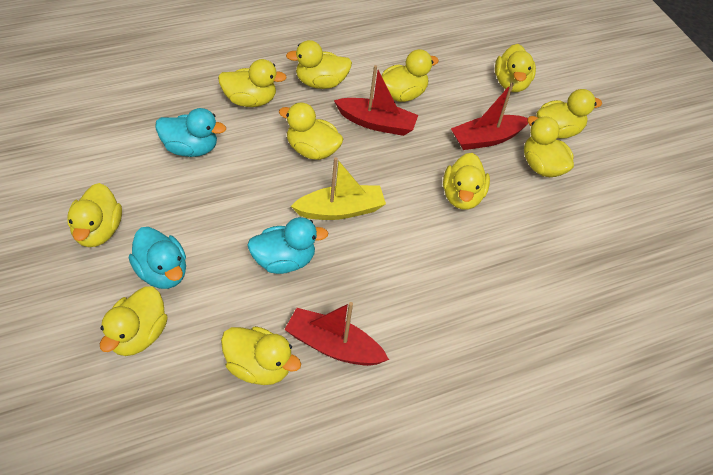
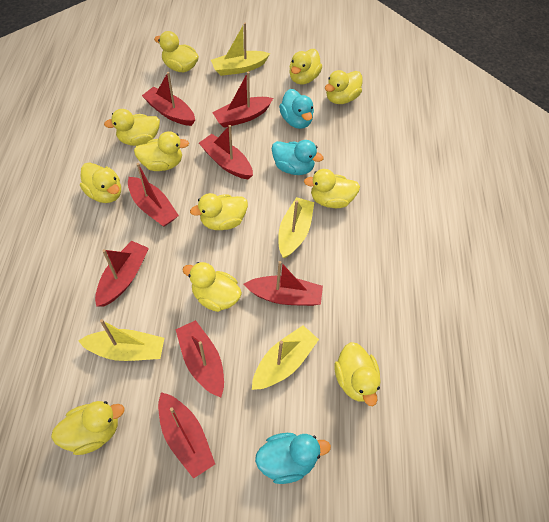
red boat: 3 -> 8
yellow boat: 1 -> 4

